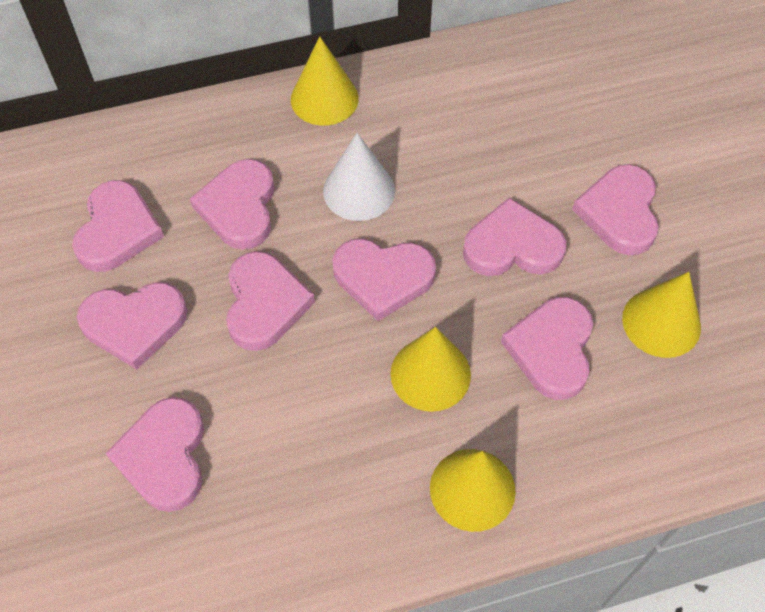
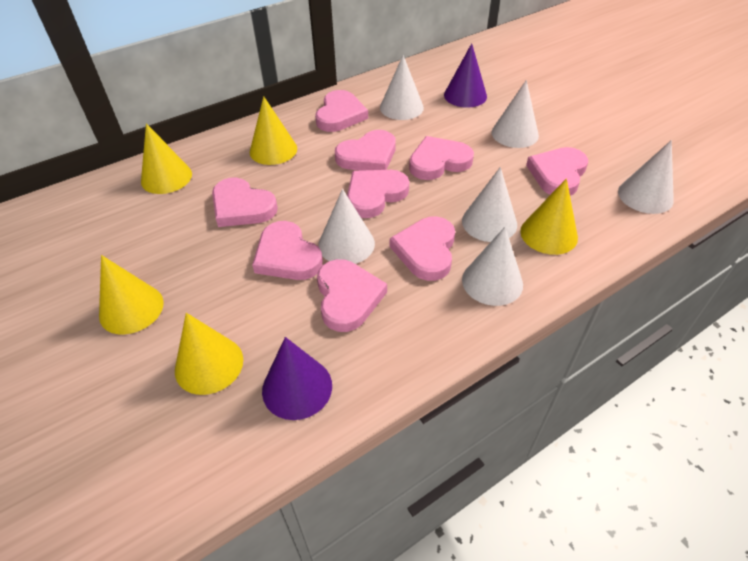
purple cone: 0 -> 2
white cone: 1 -> 6
yellow cone: 4 -> 5

